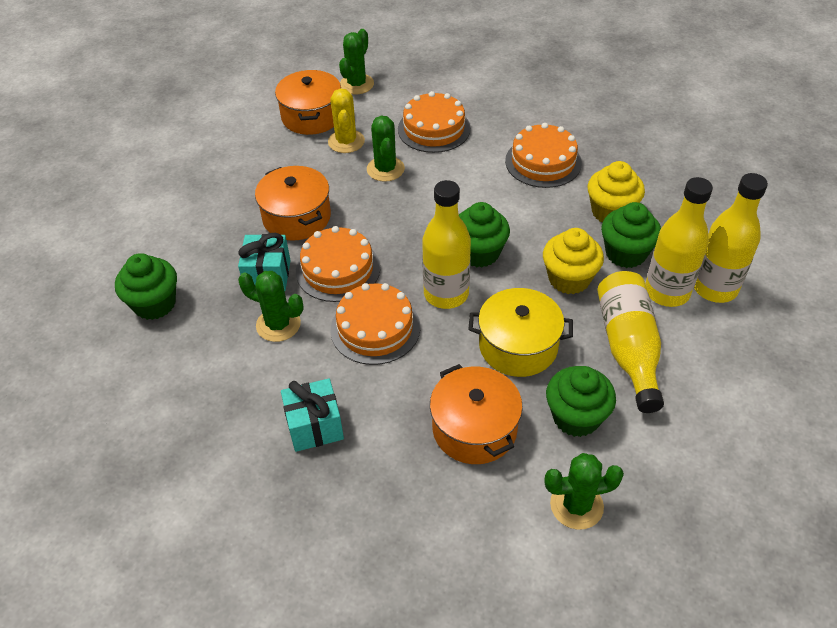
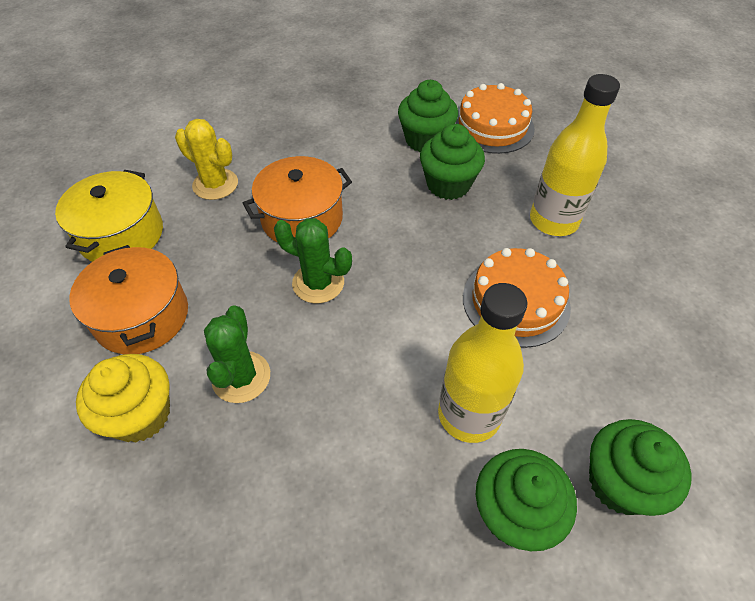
green cactus: 4 -> 2
orange cake: 4 -> 2
orange pot: 3 -> 2
turquoise gift: 2 -> 0
yellow bottle: 4 -> 2
yellow cupcake: 2 -> 1

